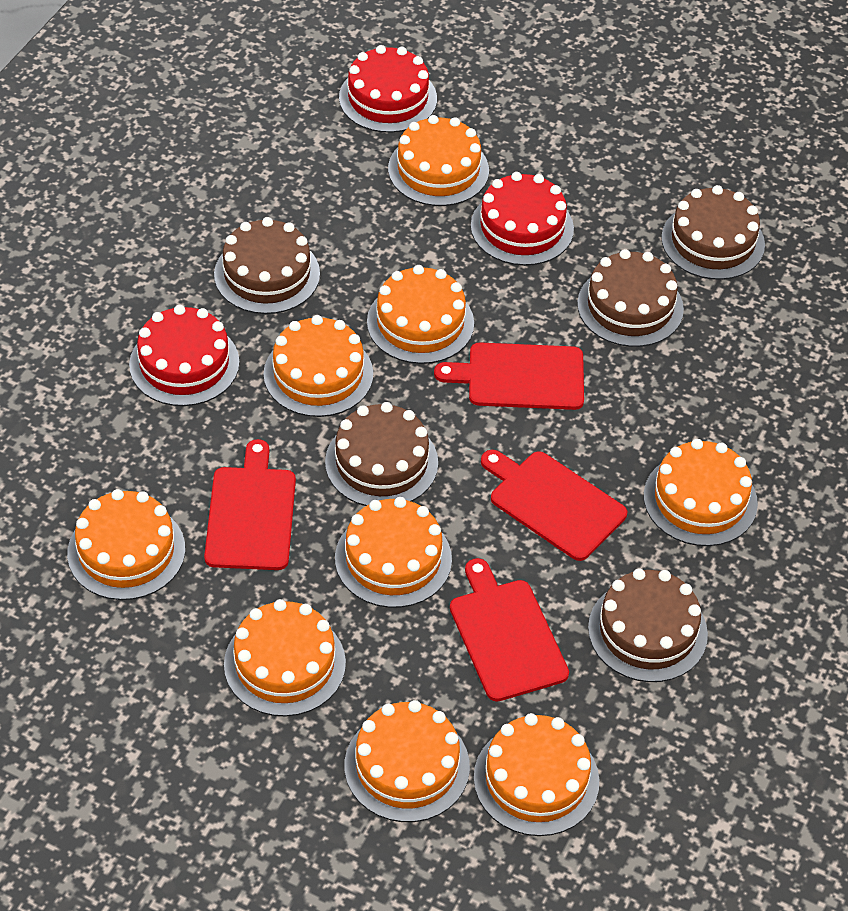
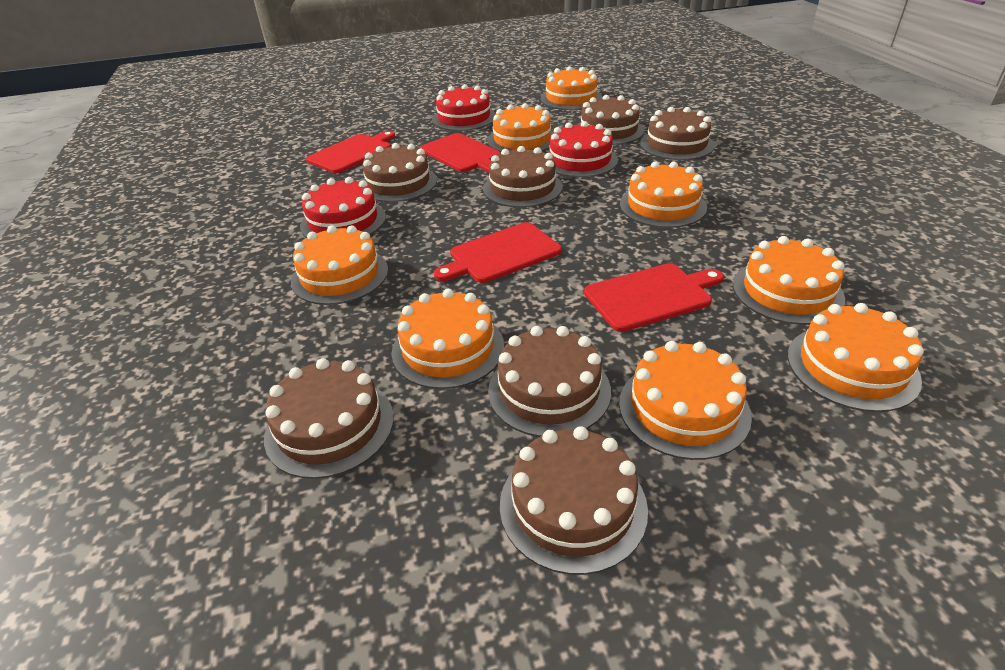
brown cake: 5 -> 7
orange cake: 9 -> 8

